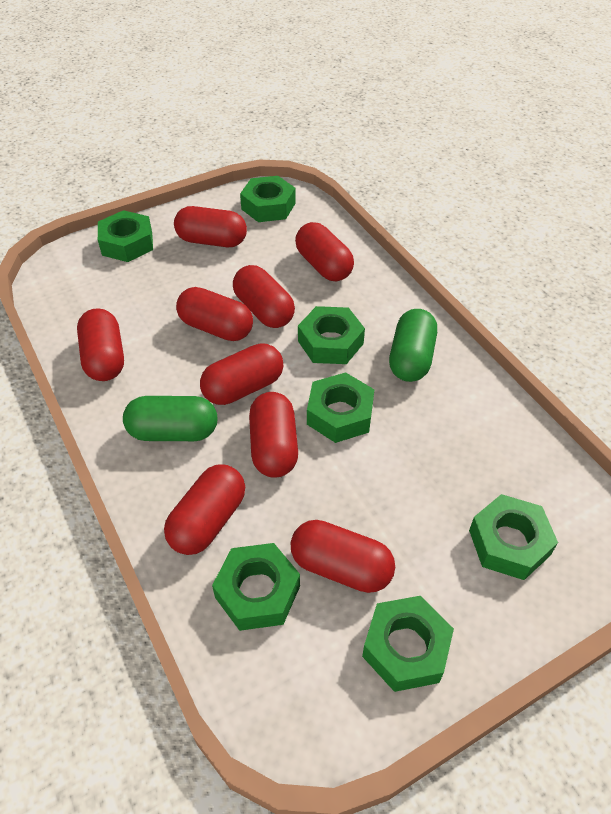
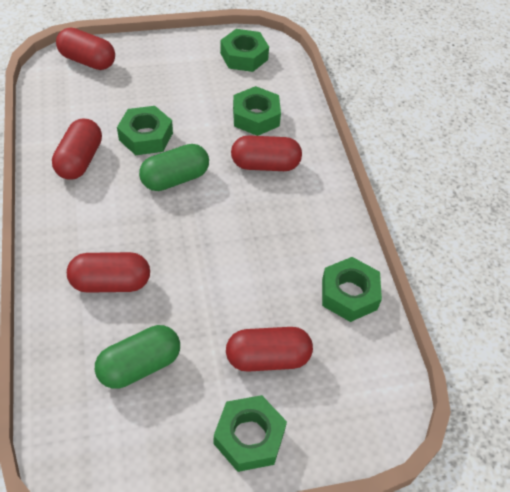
green nut: 7 -> 5
red capsule: 9 -> 5

